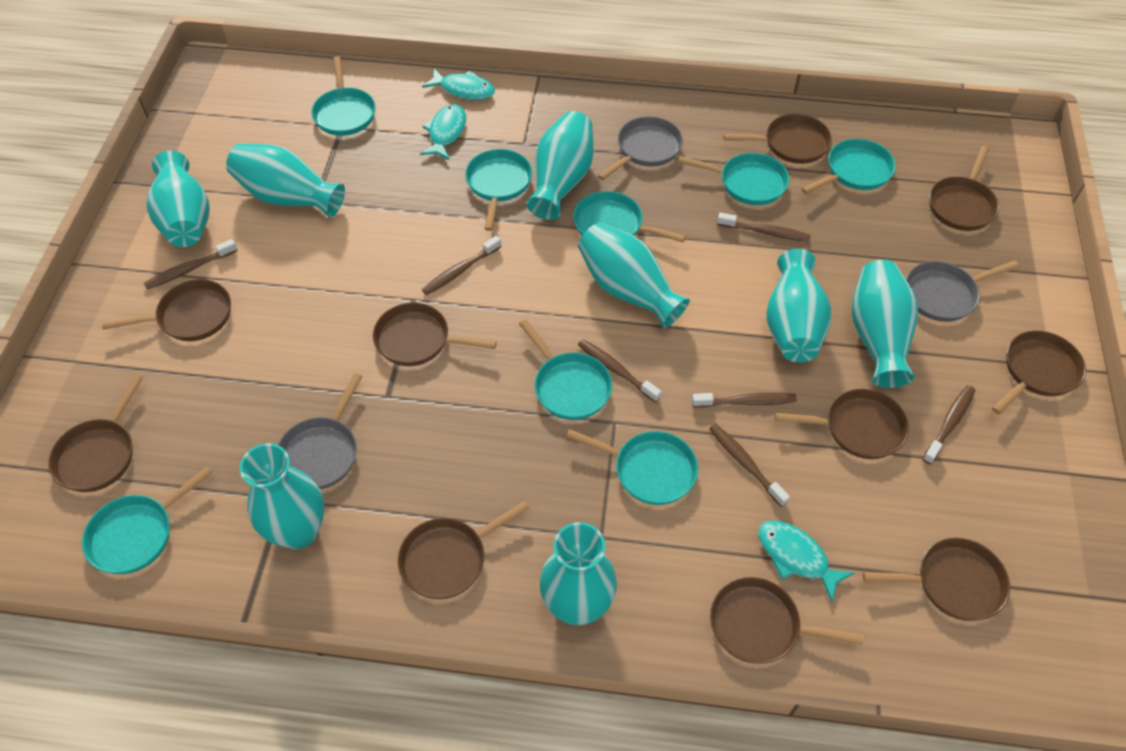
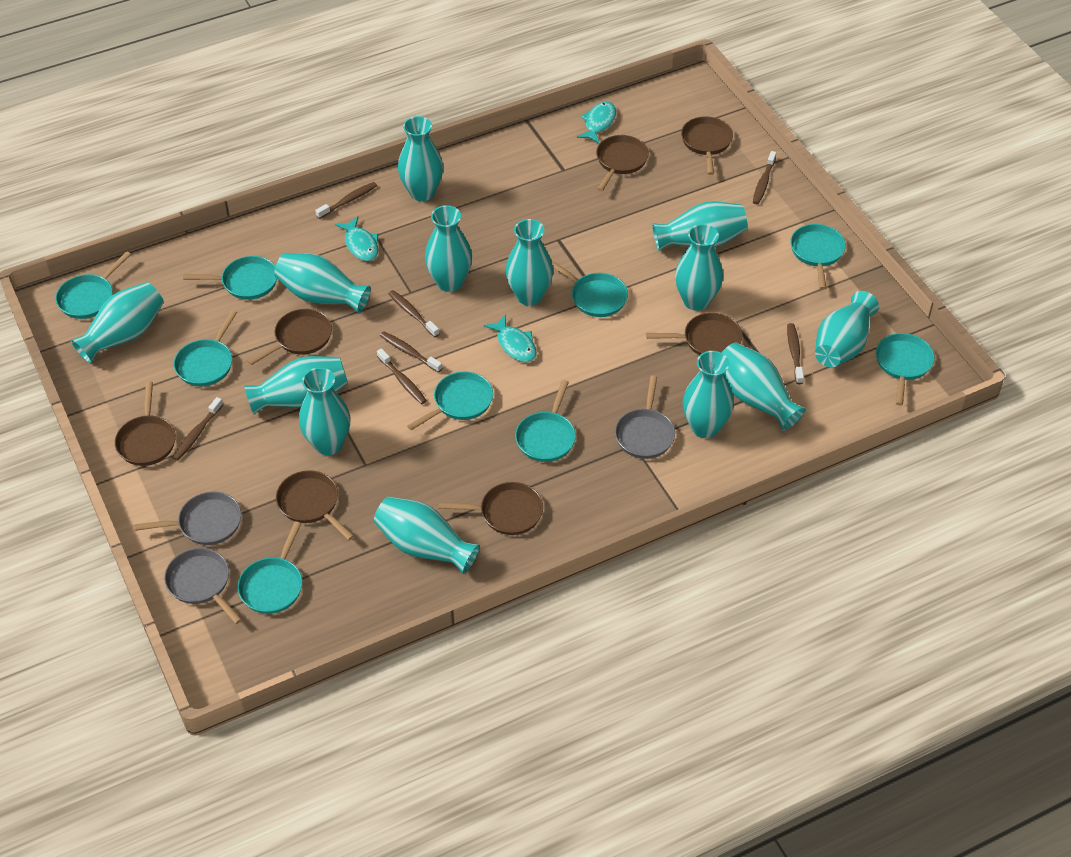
brown pan: 10 -> 7
turquoise pan: 8 -> 9
turquoise vase: 8 -> 13

